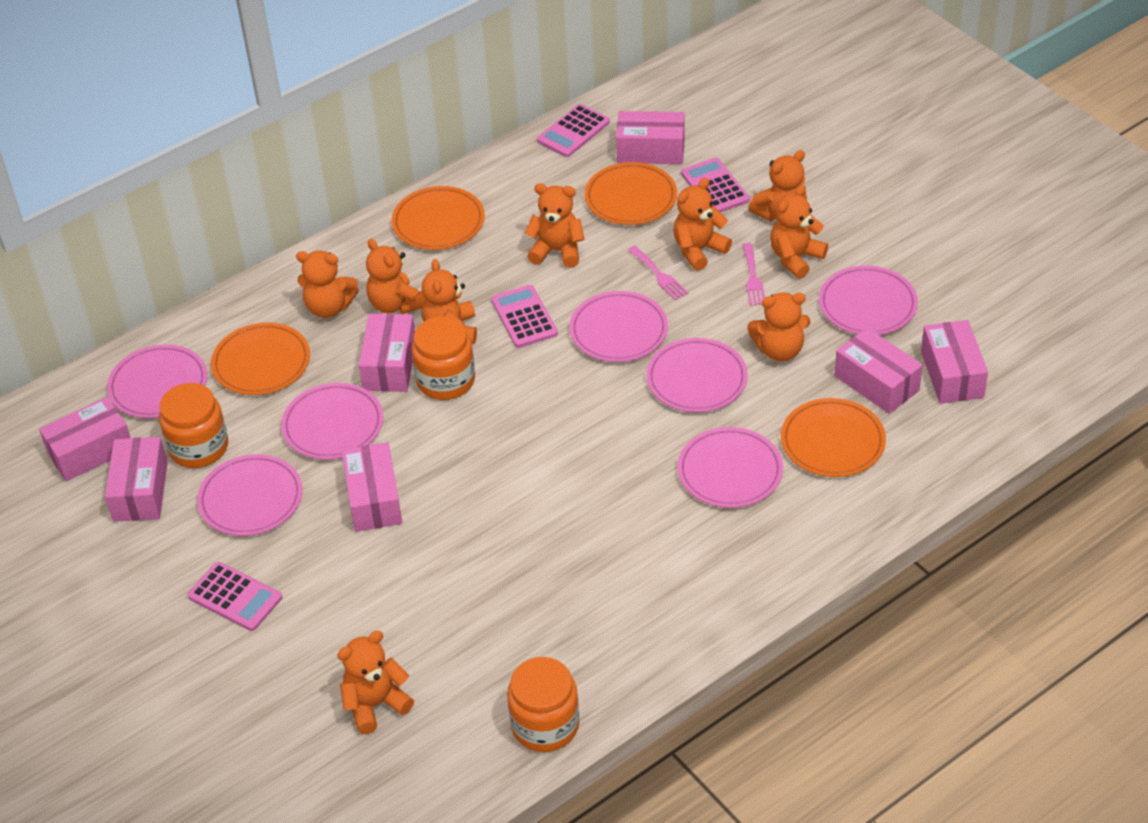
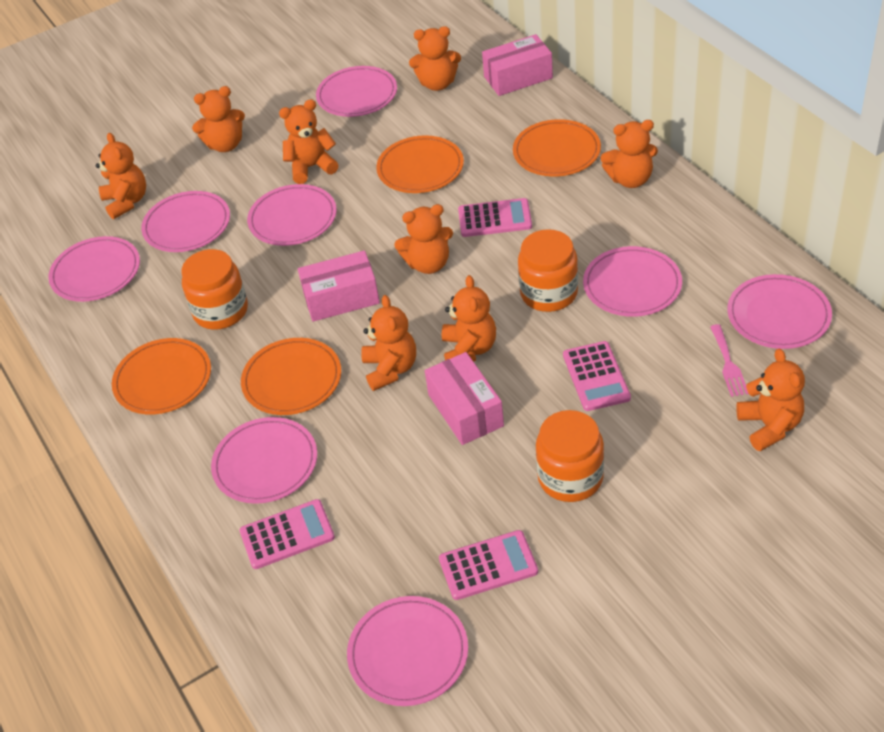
pink box: 7 -> 3
pink fork: 2 -> 1
pink plate: 7 -> 8

